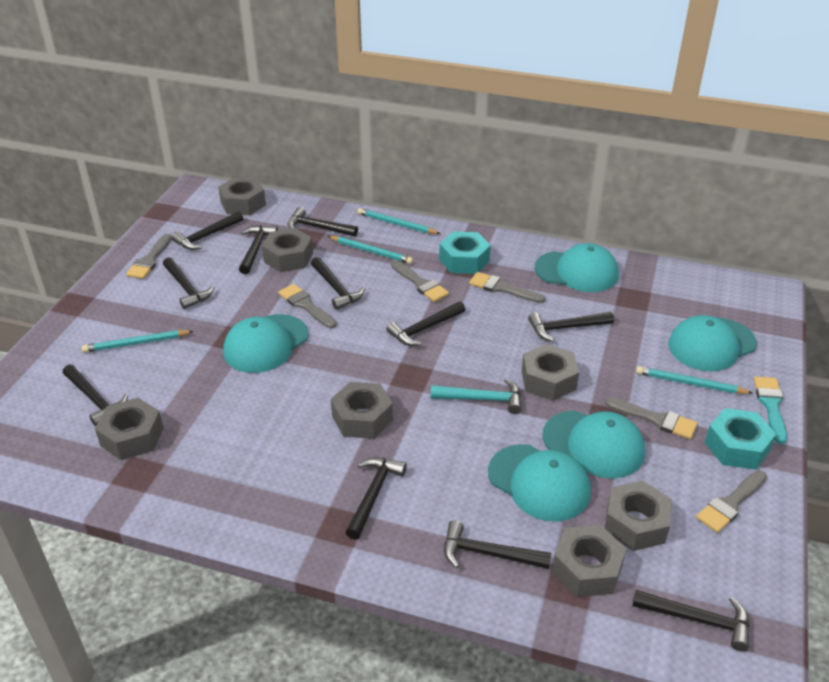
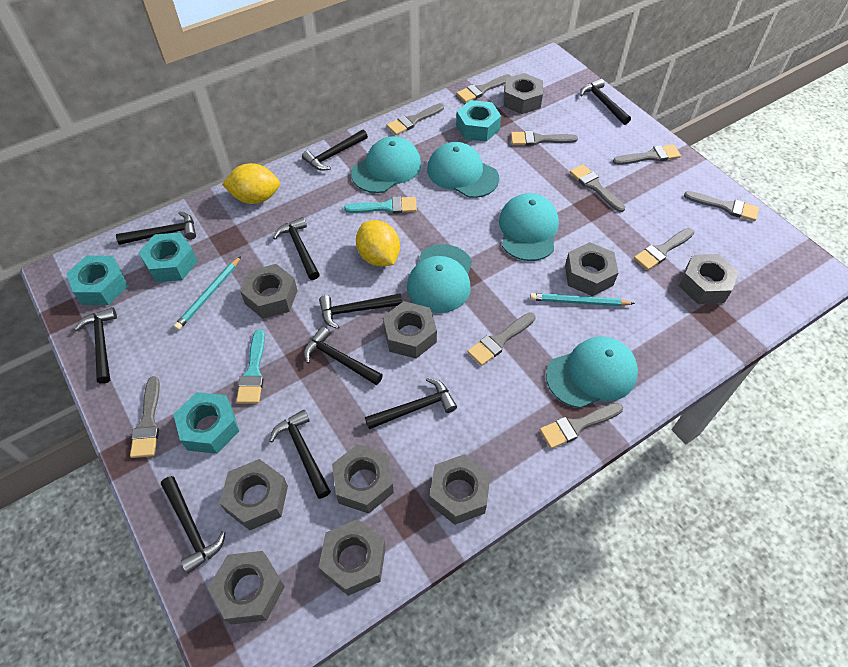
black hammer: 11 -> 10
grey brush: 6 -> 10
grey nut: 7 -> 10
turquoise brush: 1 -> 2
turquoise hammer: 1 -> 0
turquoise nut: 2 -> 4
turquoise pencil: 4 -> 2
yellow lemon: 0 -> 2

